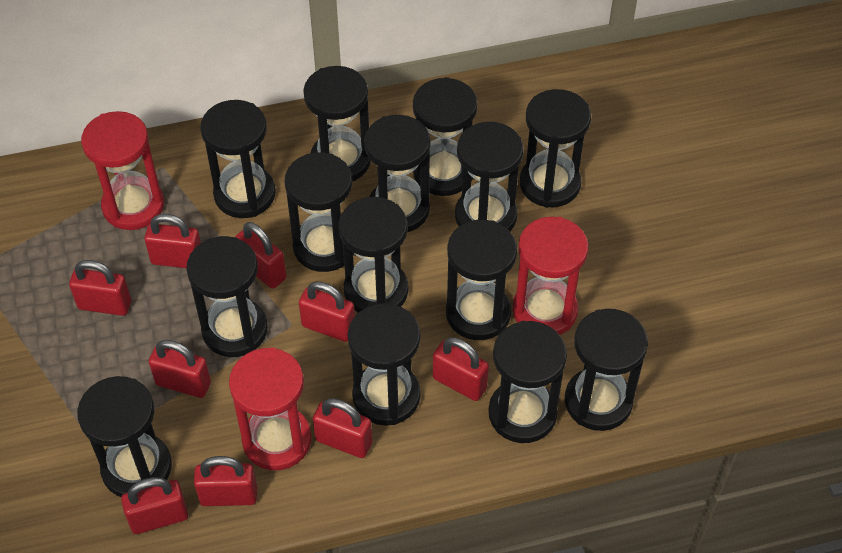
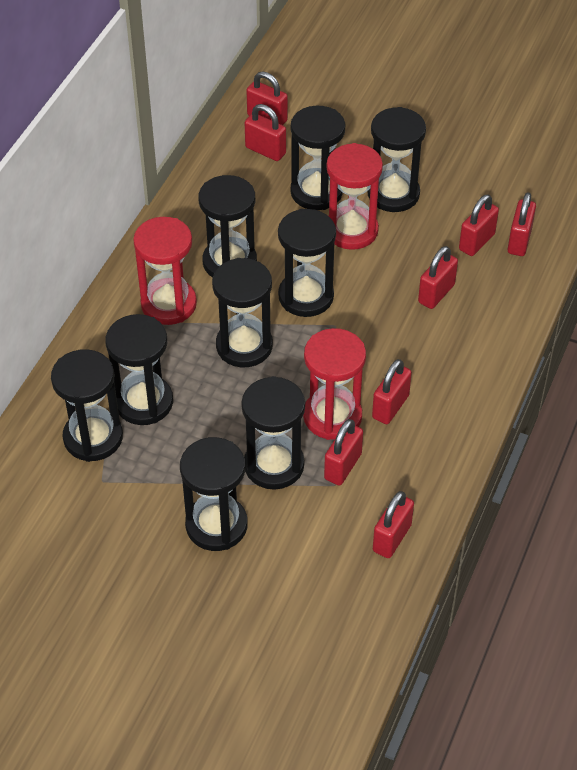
black hourglass: 14 -> 9
red padlock: 9 -> 8

